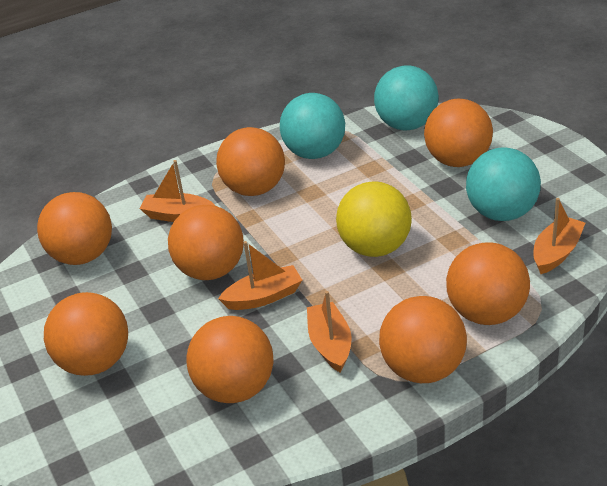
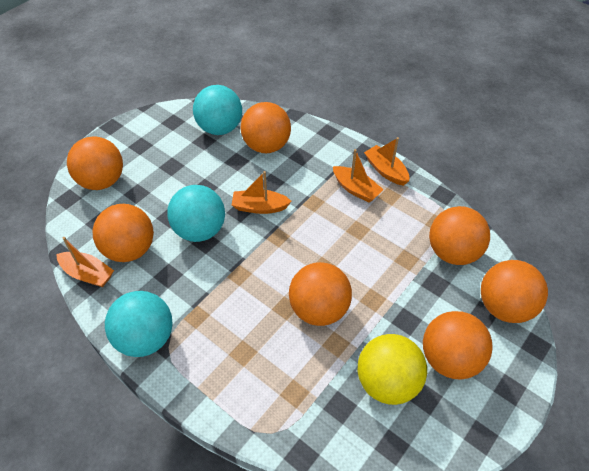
orange ball: 8 -> 7

